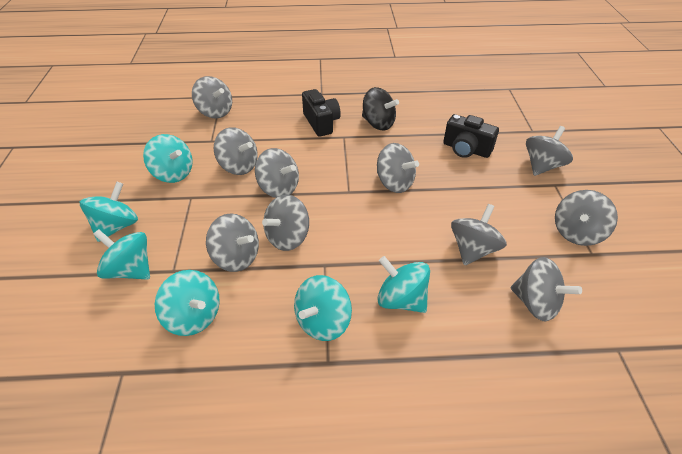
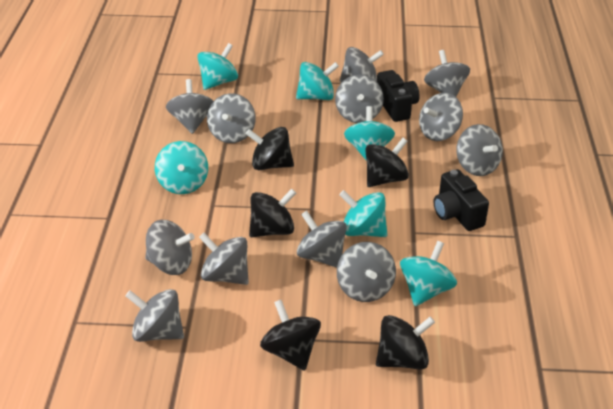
black spinning top: 1 -> 5
grey spinning top: 10 -> 12

